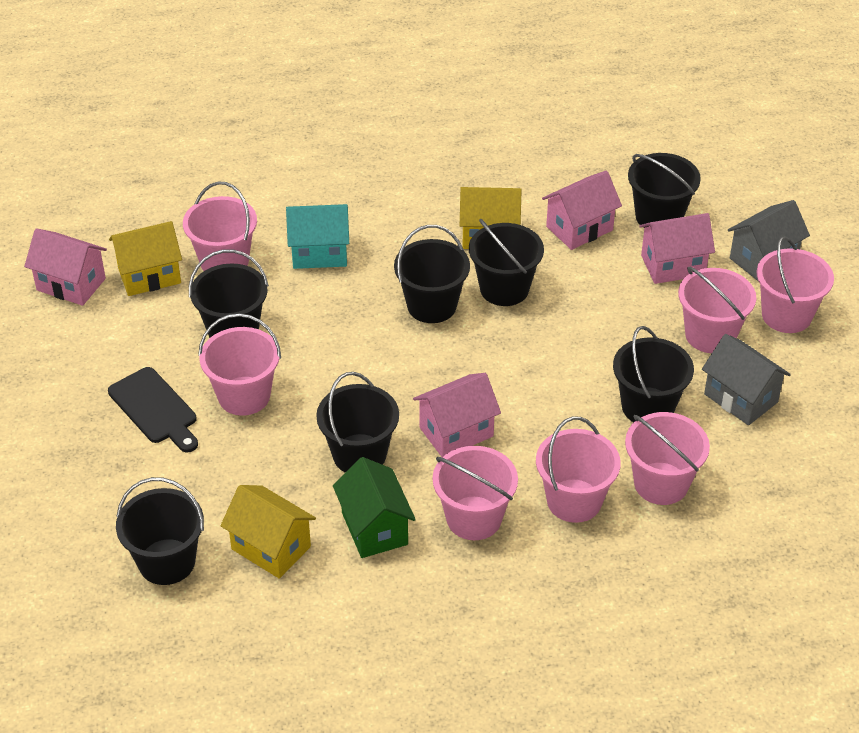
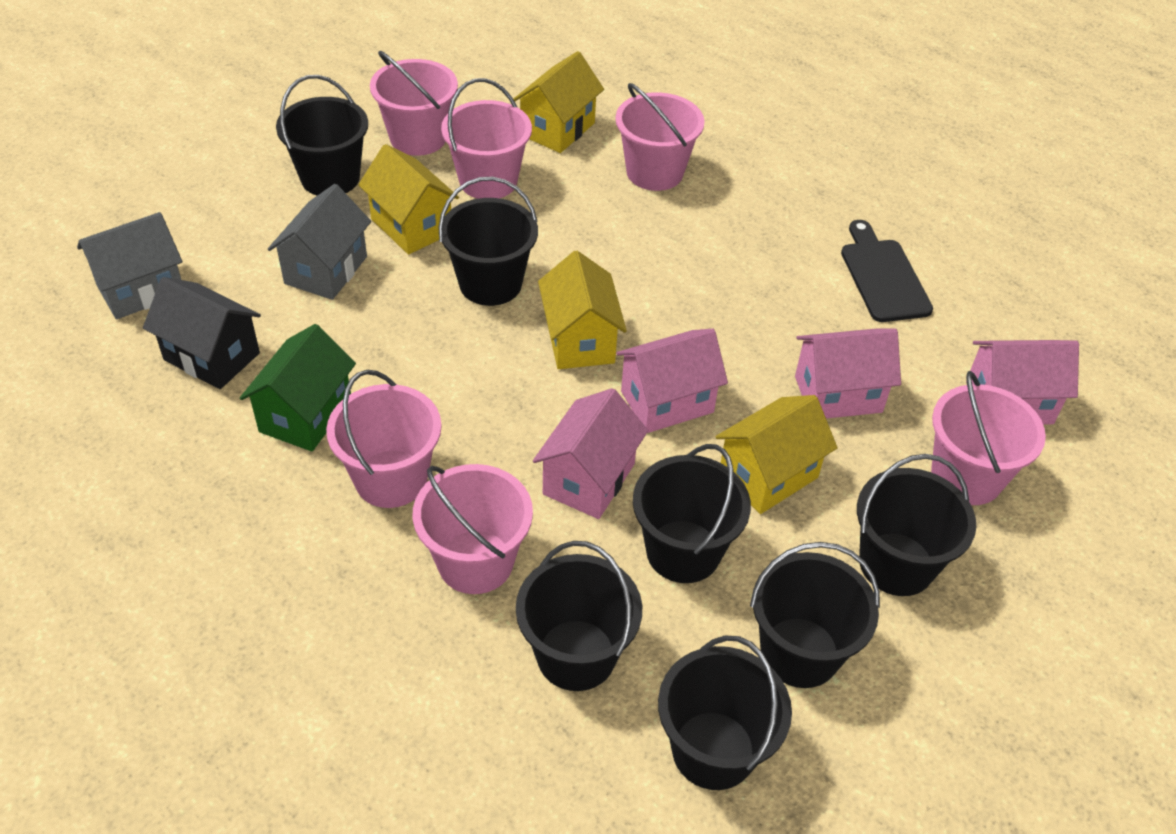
black house: 0 -> 1
pink bucket: 7 -> 6
turquoise house: 1 -> 0
yellow house: 3 -> 4

